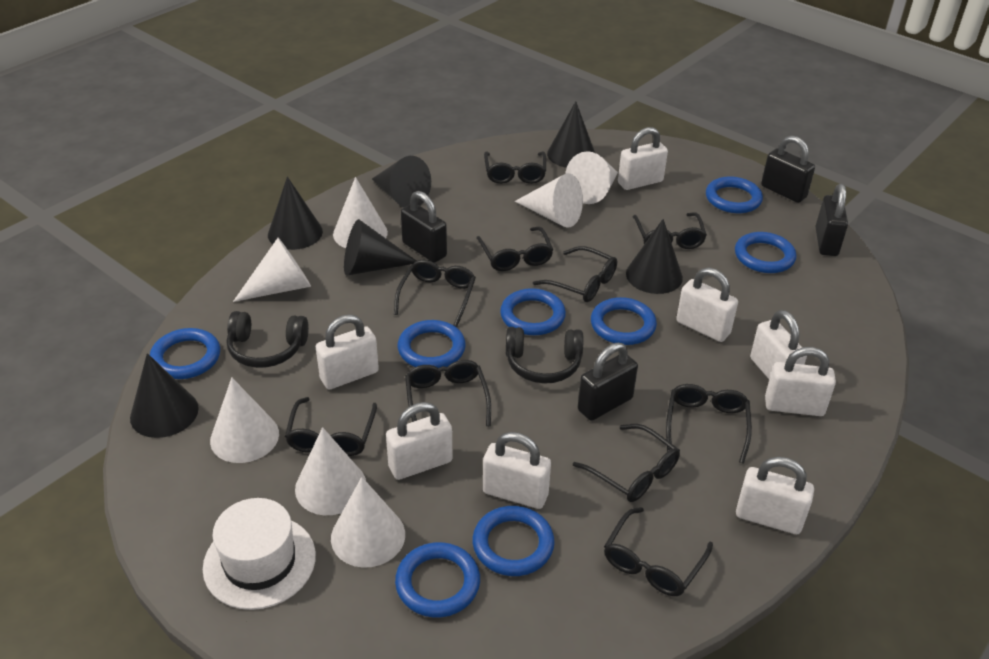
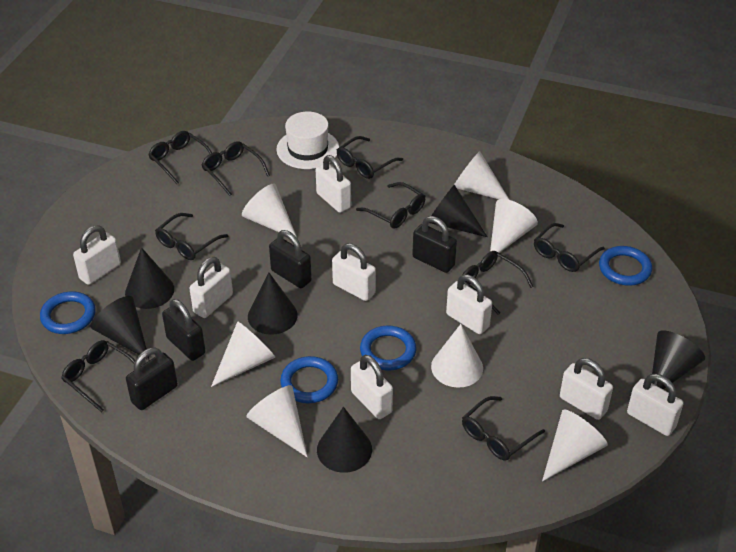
black glasses: 10 -> 9
black headphones: 2 -> 0
blue ring: 8 -> 4

